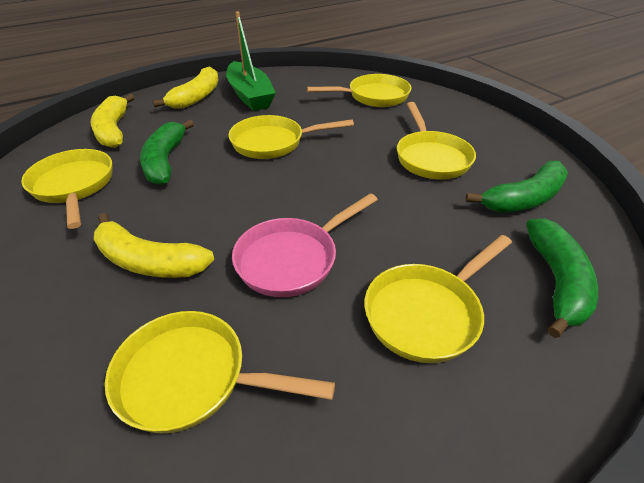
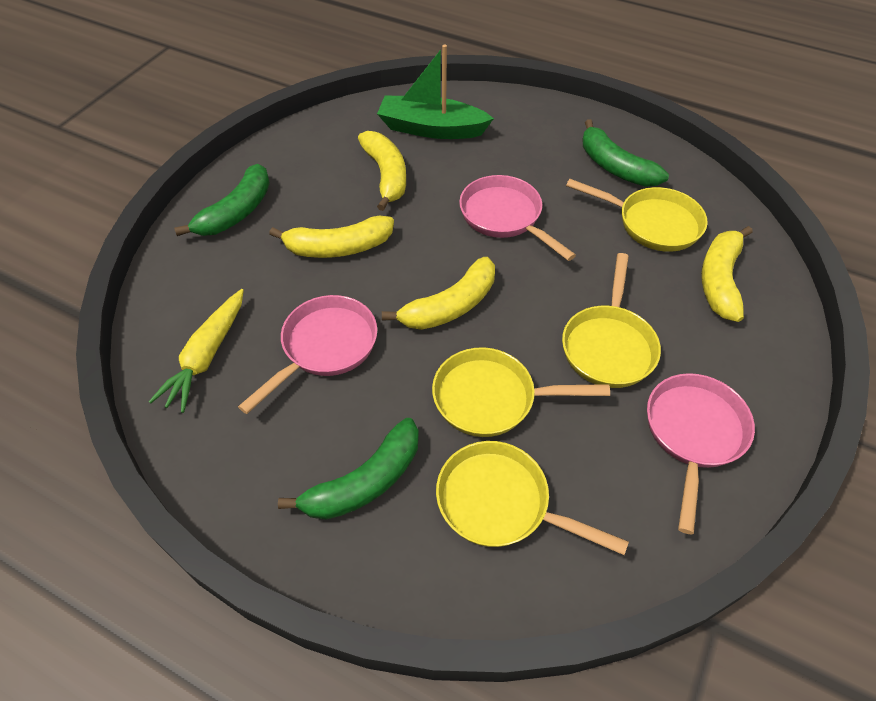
pink pan: 1 -> 3
yellow banana: 3 -> 4
yellow carrot: 0 -> 1
yellow pan: 6 -> 4

